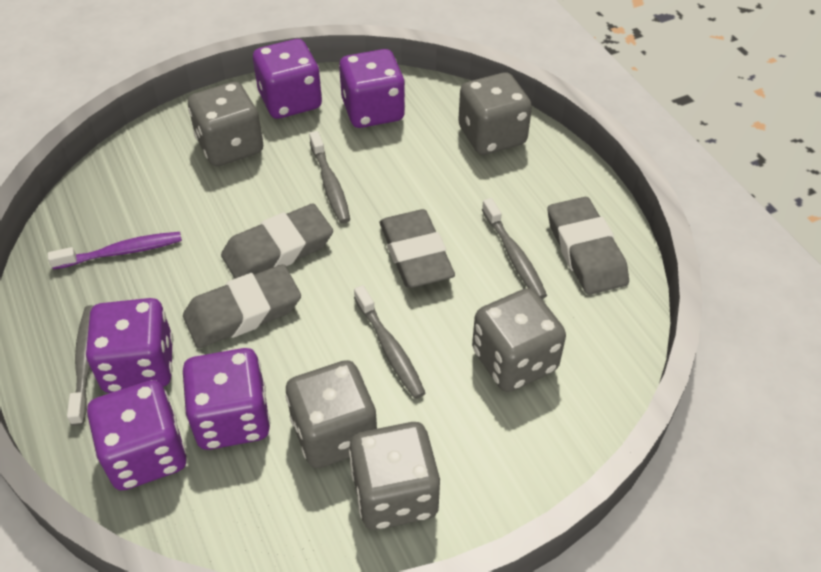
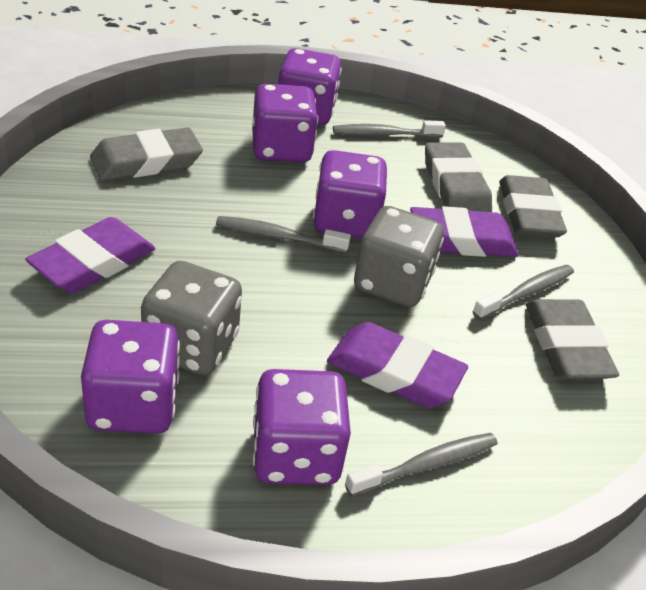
grey dice: 5 -> 2
purple eraser: 0 -> 3
purple toothbrush: 1 -> 0

